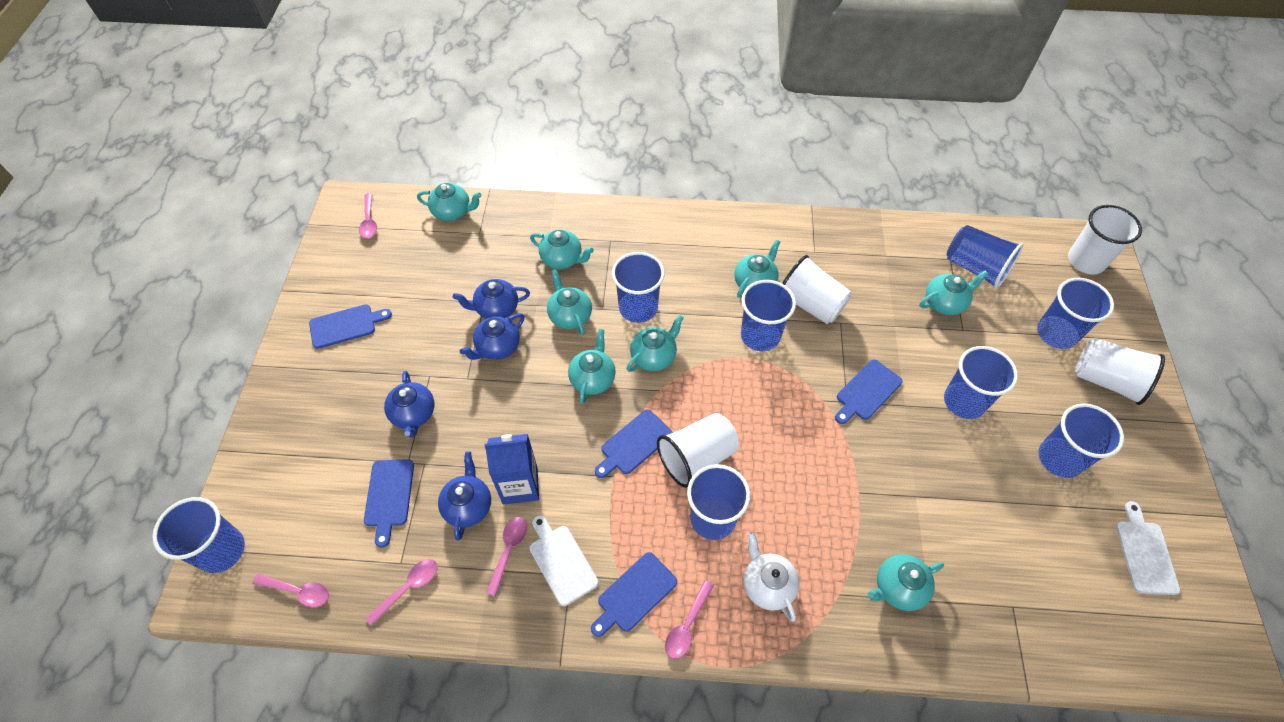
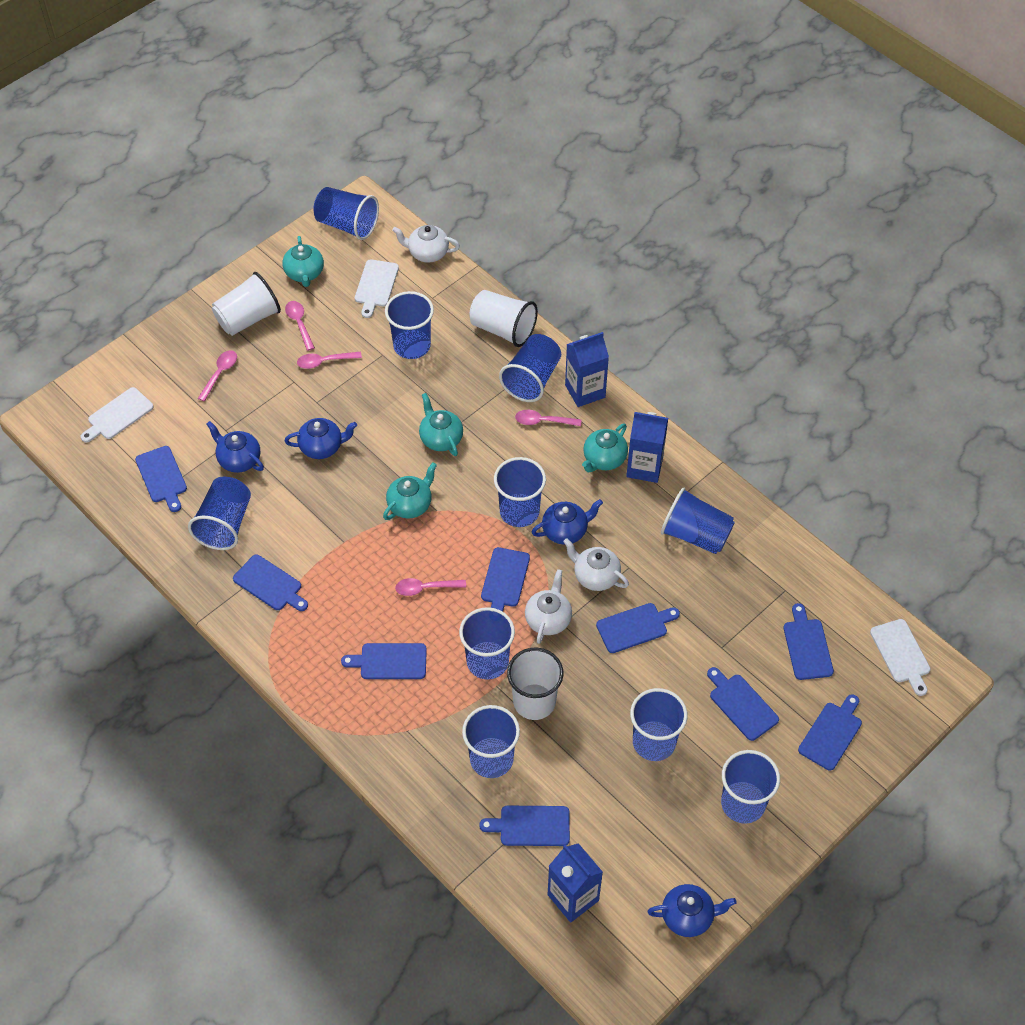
blue carton: 1 -> 3
blue cup: 8 -> 10
blue cutting board: 5 -> 9
turquoise teapot: 8 -> 4
white cup: 4 -> 3
white cutting board: 2 -> 3
white teapot: 1 -> 3

